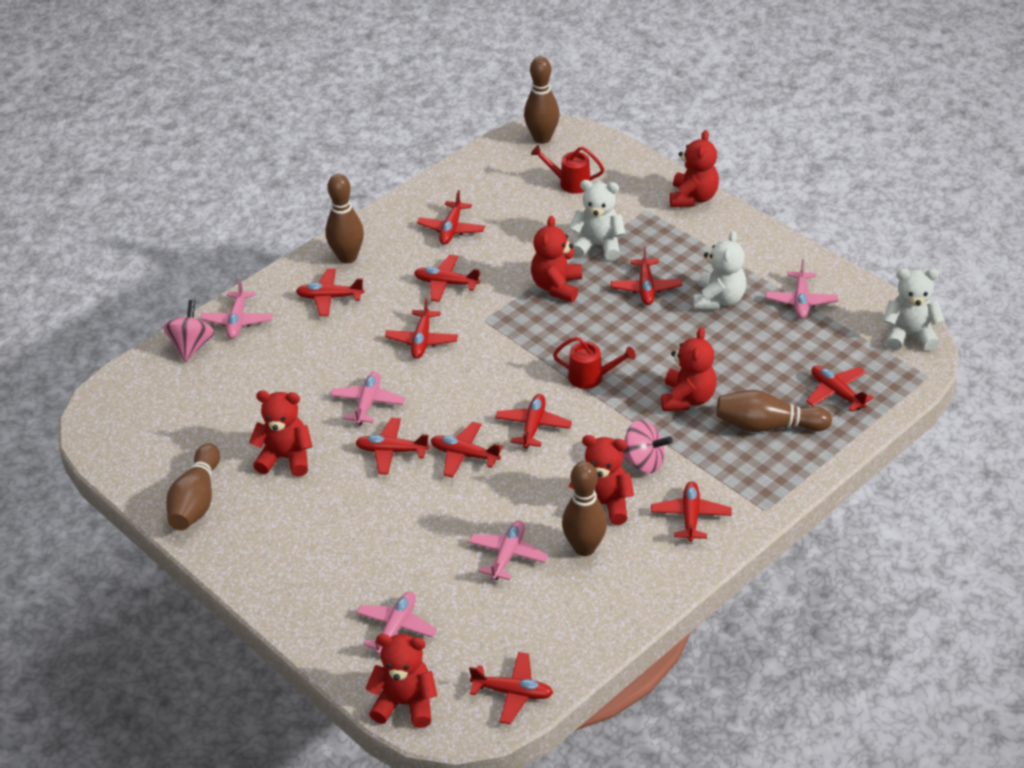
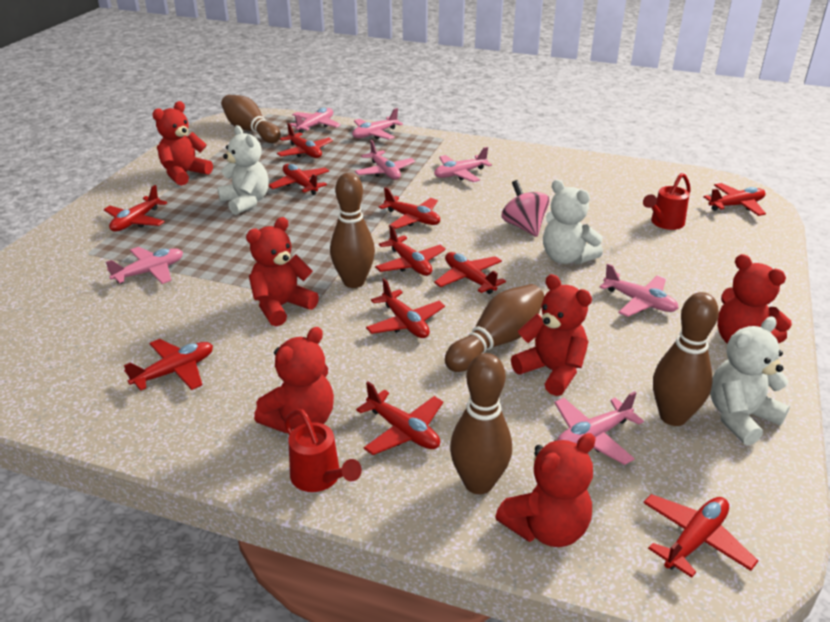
pink plane: 5 -> 7
pink spinning top: 2 -> 1

